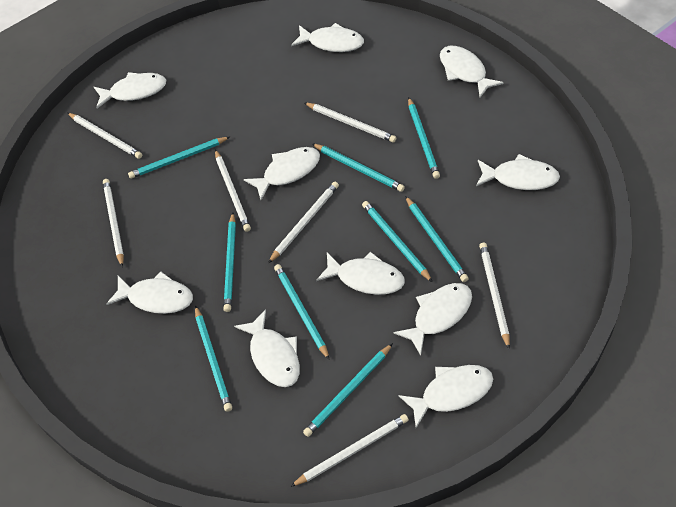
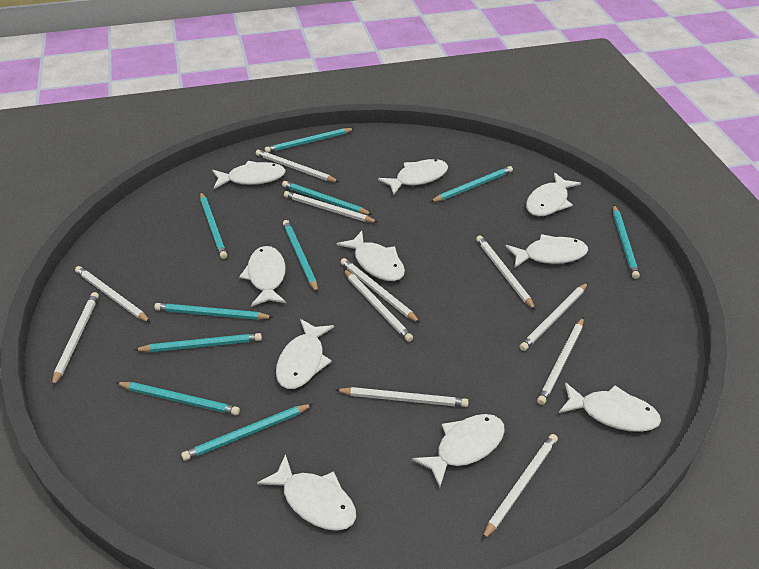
turquoise pencil: 9 -> 10
white pencil: 7 -> 11

